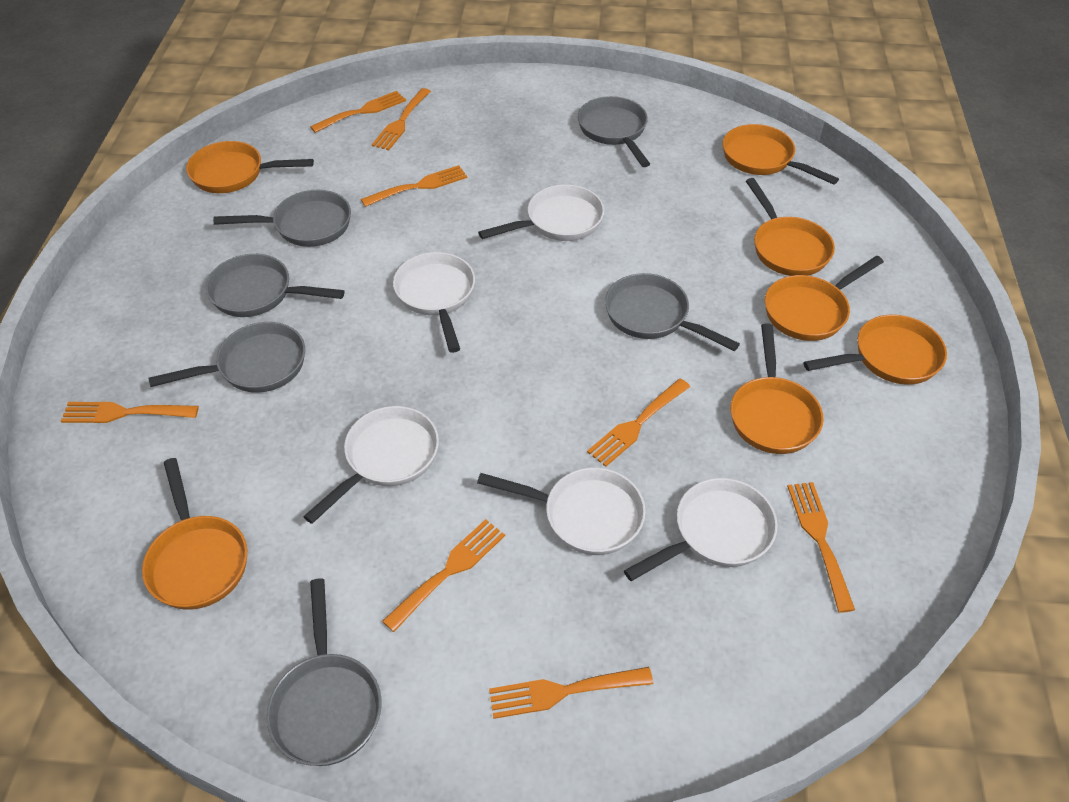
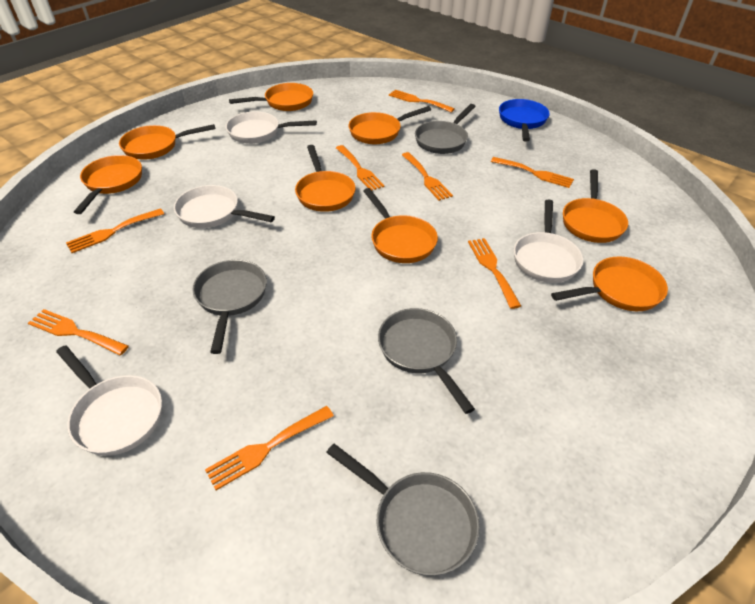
blue pan: 0 -> 1
grey pan: 6 -> 4
orange pan: 7 -> 8
white pan: 5 -> 4

